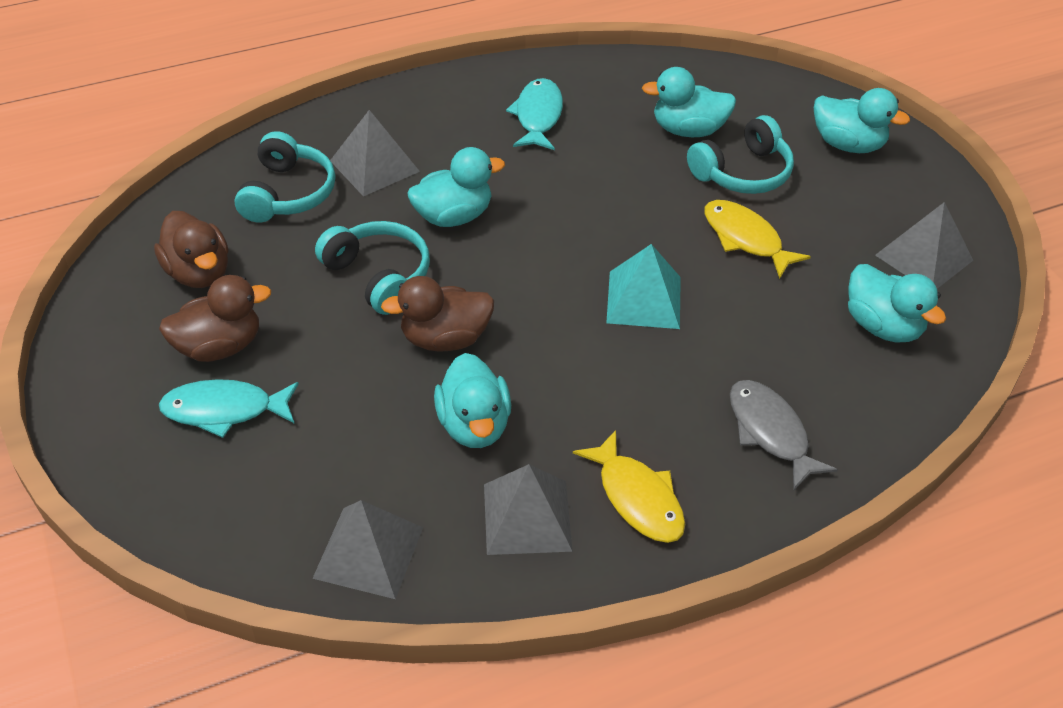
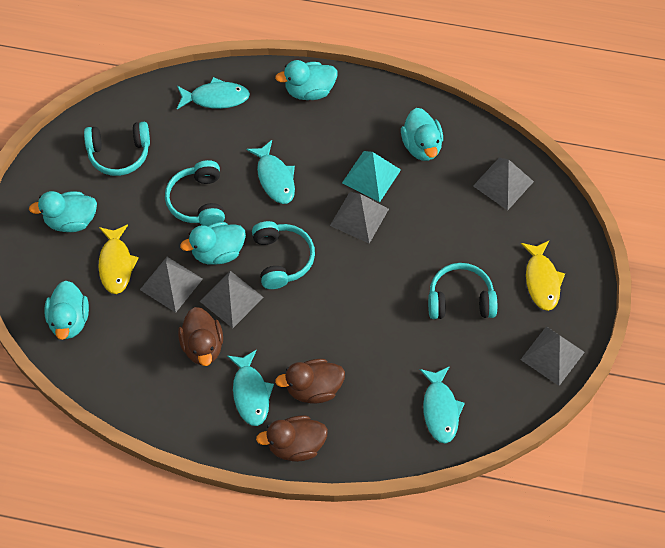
grey fish: 1 -> 0
grey pyramid: 4 -> 5
turquoise fish: 2 -> 4
turquoise headphones: 3 -> 4

